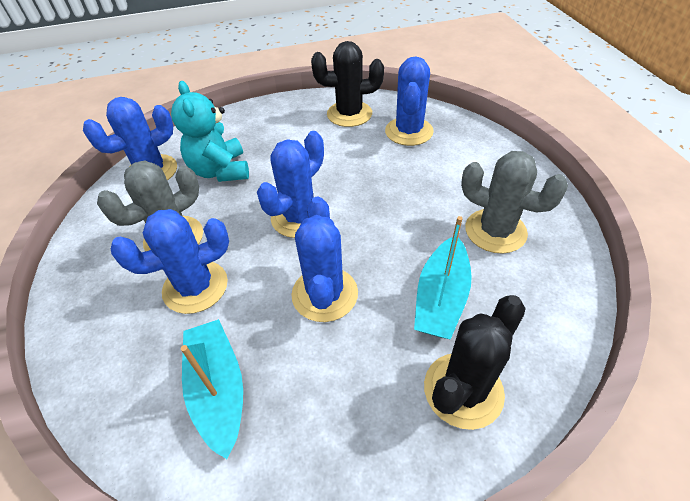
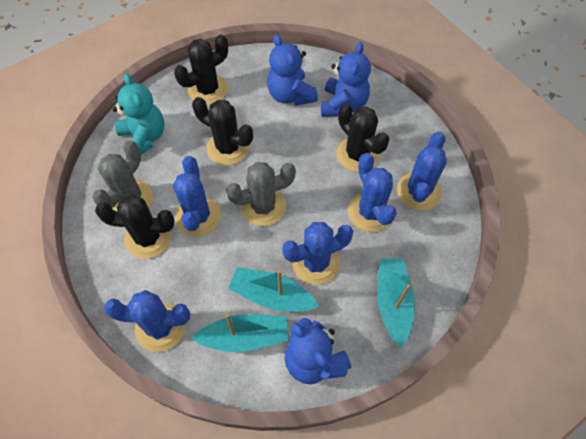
black cactus: 2 -> 4
blue teddy bear: 0 -> 3
turquoise boat: 2 -> 3

